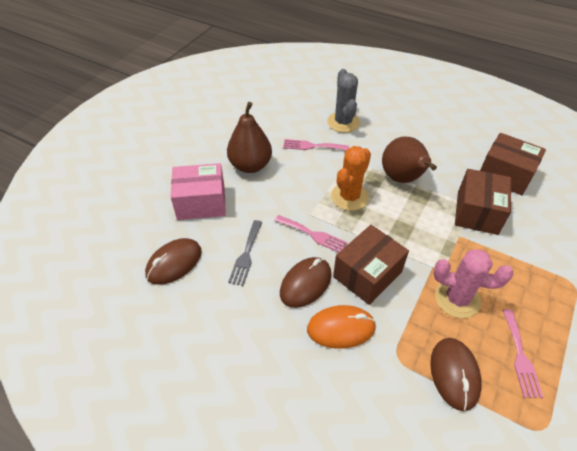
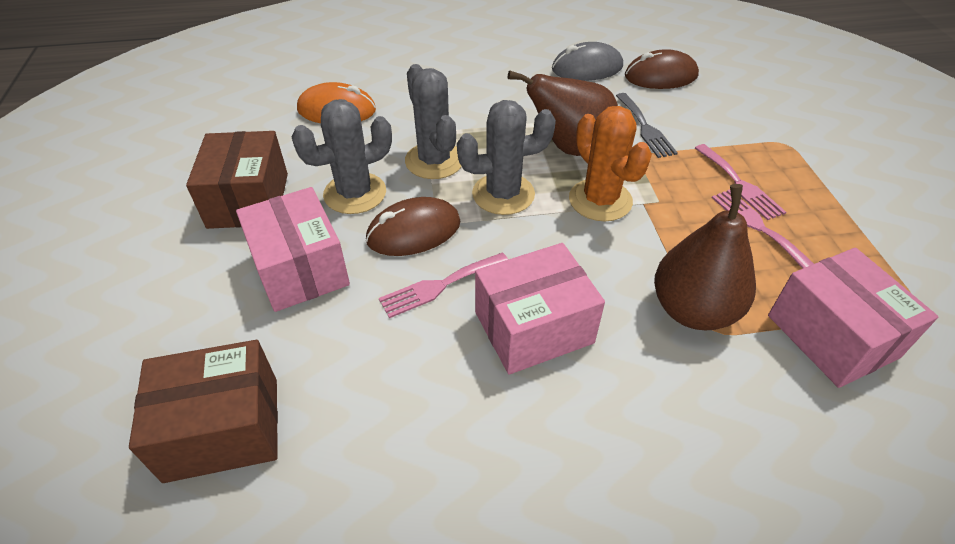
brown box: 3 -> 2
brown mouse: 3 -> 2
grey cactus: 1 -> 3
grey mouse: 0 -> 1
pink box: 1 -> 3
pink cactus: 1 -> 0

